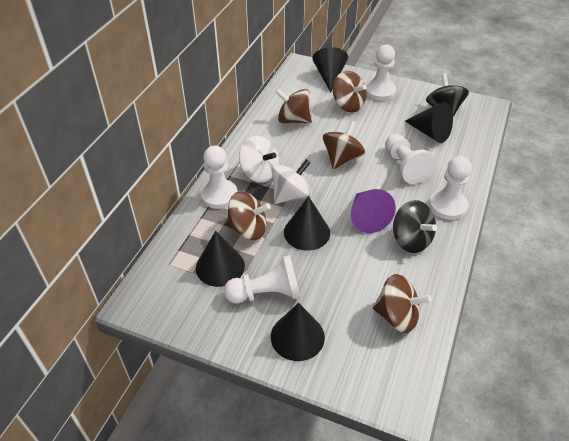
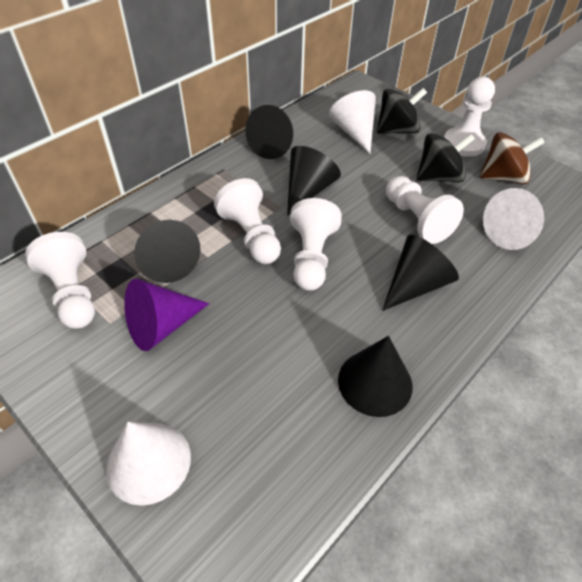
brown spinning top: 5 -> 1
white cone: 0 -> 3
white spinning top: 2 -> 0

